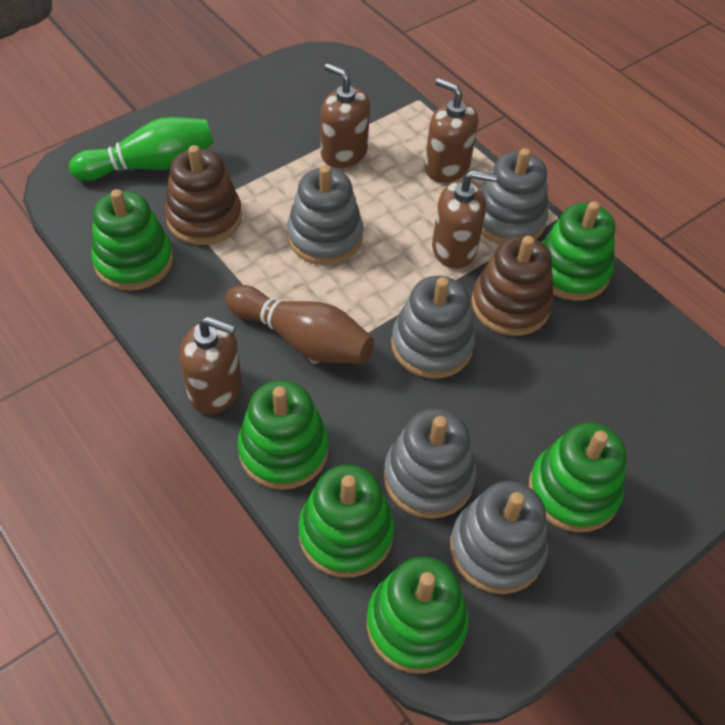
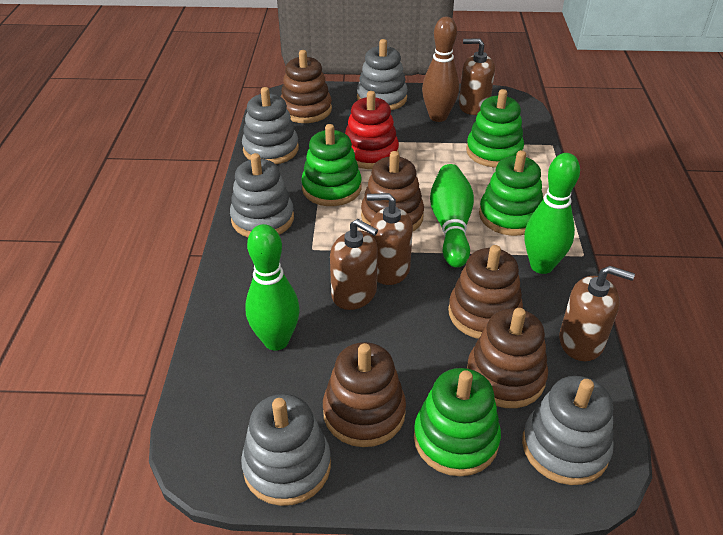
brown stacking toy: 2 -> 5
green bowling pin: 1 -> 3
green stacking toy: 6 -> 4
red stacking toy: 0 -> 1

